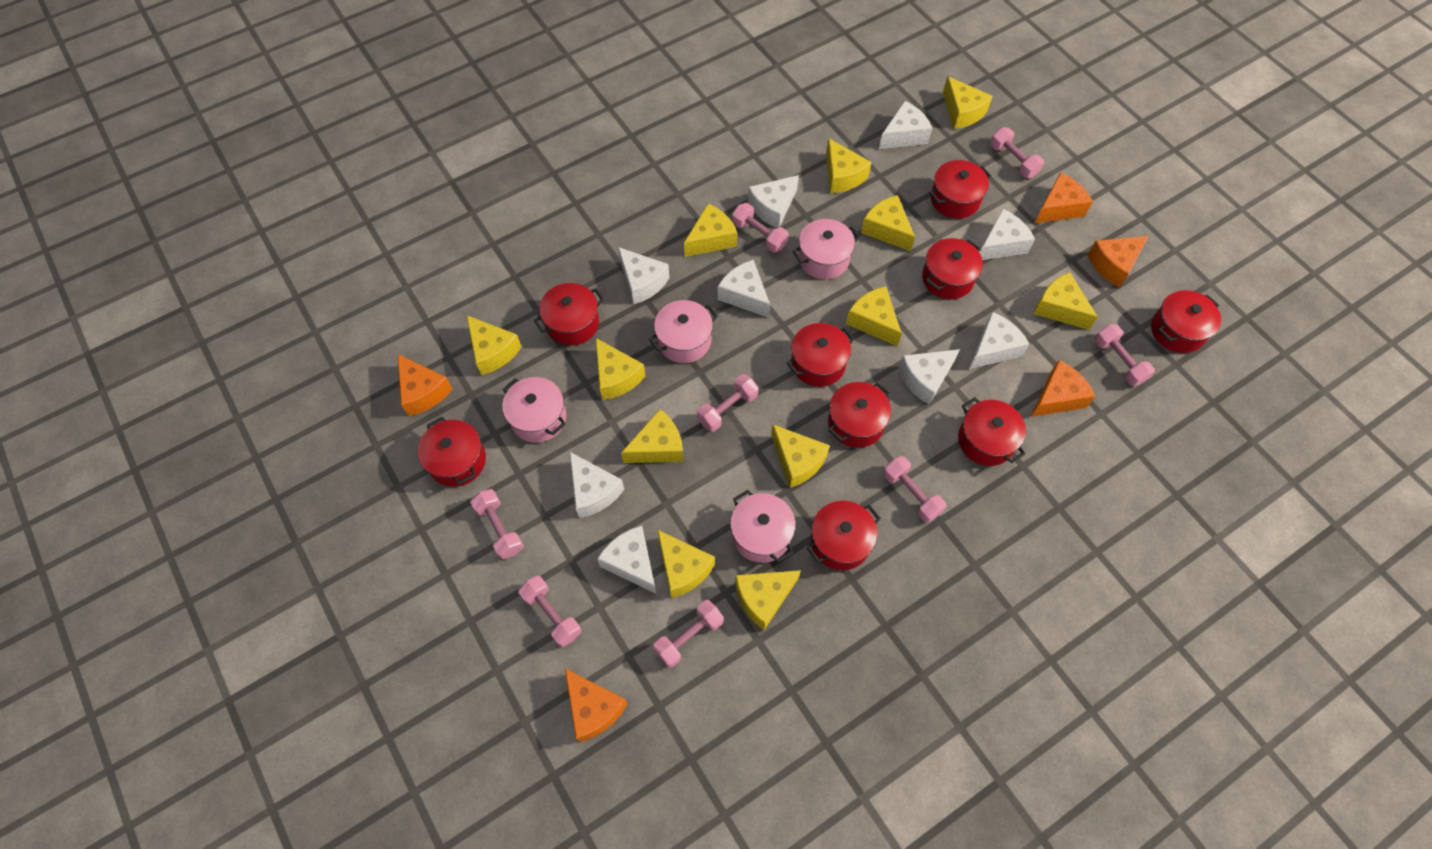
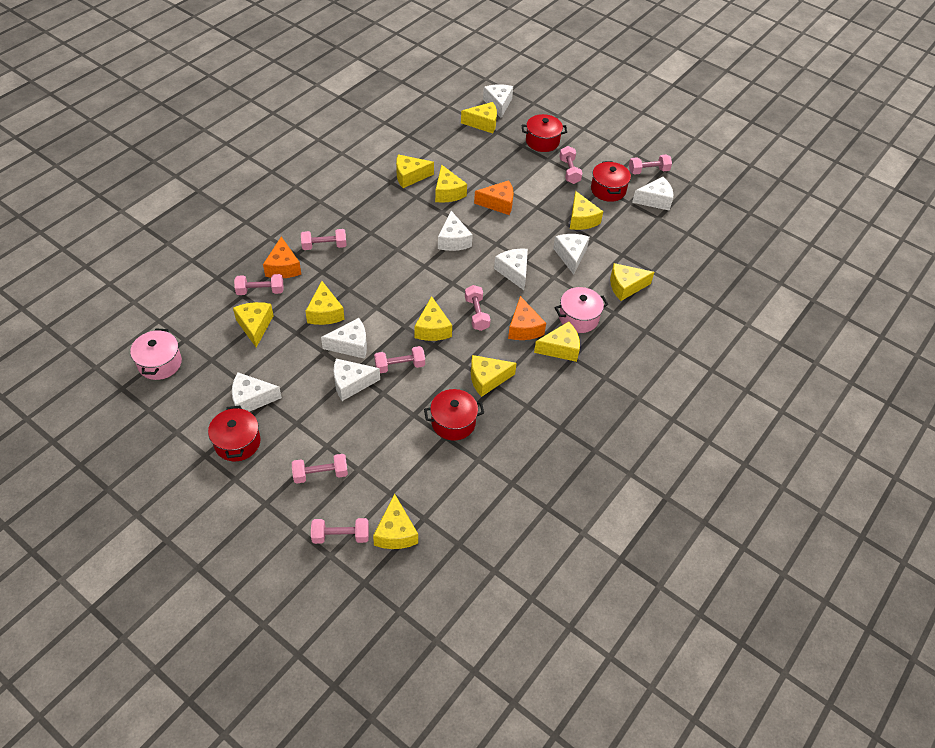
orange cheese: 5 -> 3
pink pot: 4 -> 2
red pot: 9 -> 4
white cheese: 9 -> 8
yellow cheese: 12 -> 11

